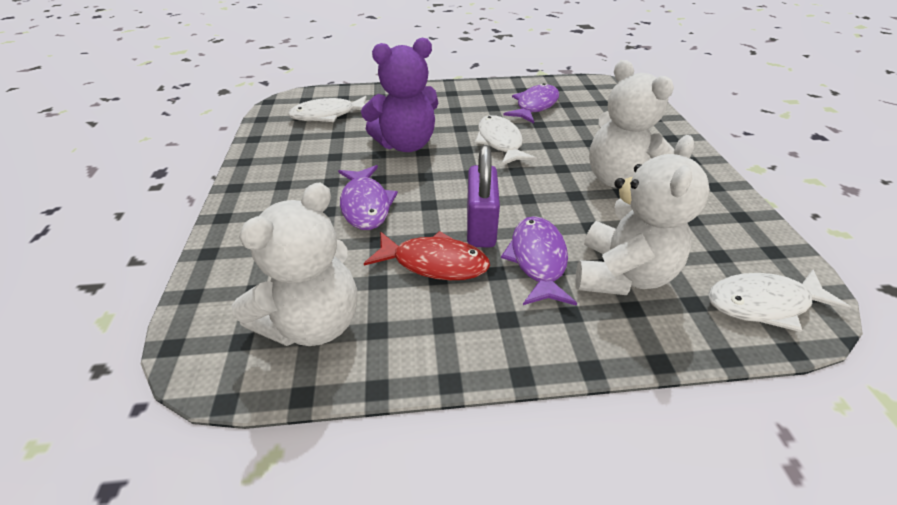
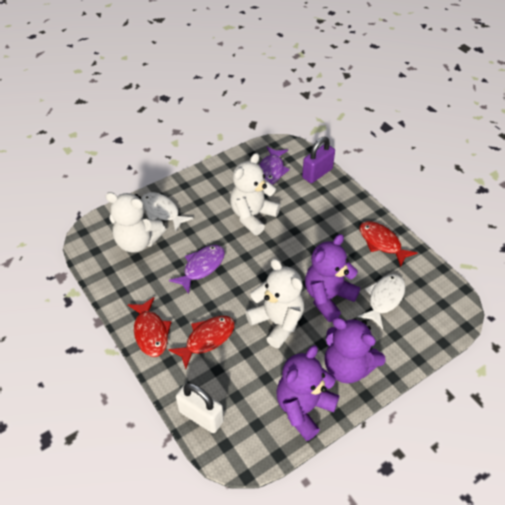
purple fish: 3 -> 2
purple teddy bear: 1 -> 3
red fish: 1 -> 3
white fish: 3 -> 2
white padlock: 0 -> 1

